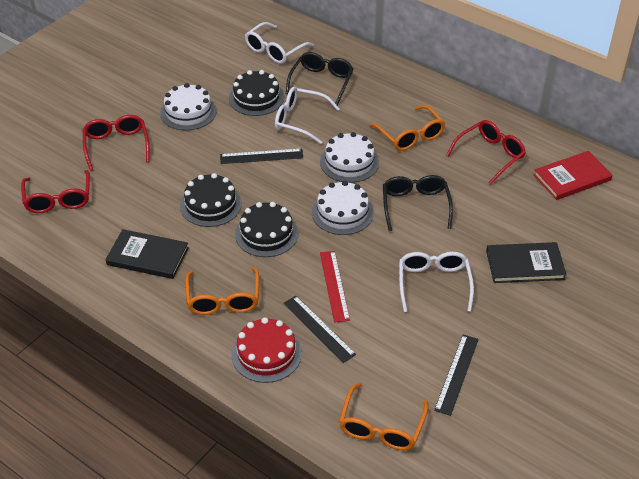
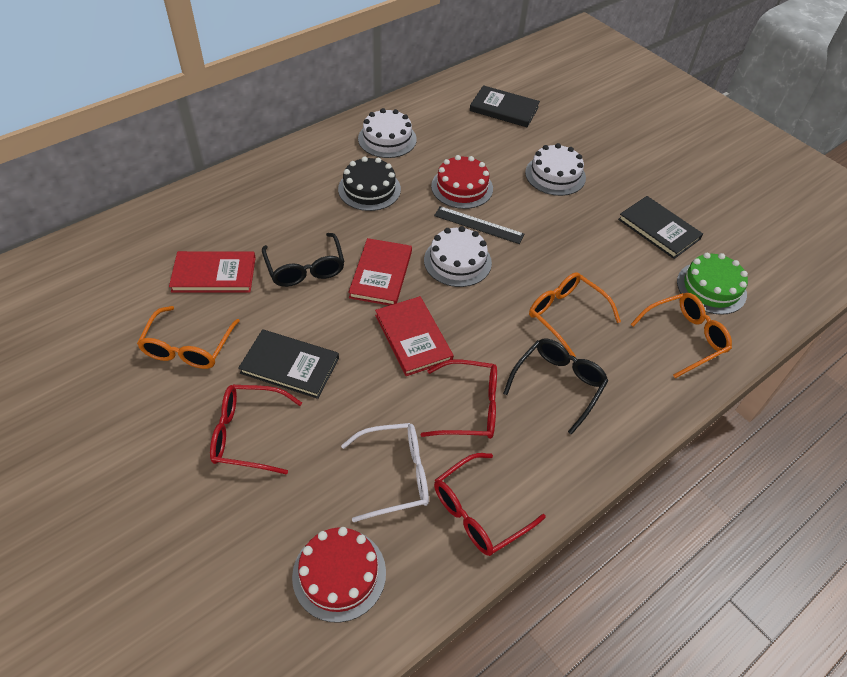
black book: 2 -> 3
black cake: 3 -> 1
black ruler: 3 -> 1
green cake: 0 -> 1
red book: 1 -> 3
red cake: 1 -> 2
red ruler: 1 -> 0
white glasses: 3 -> 1

